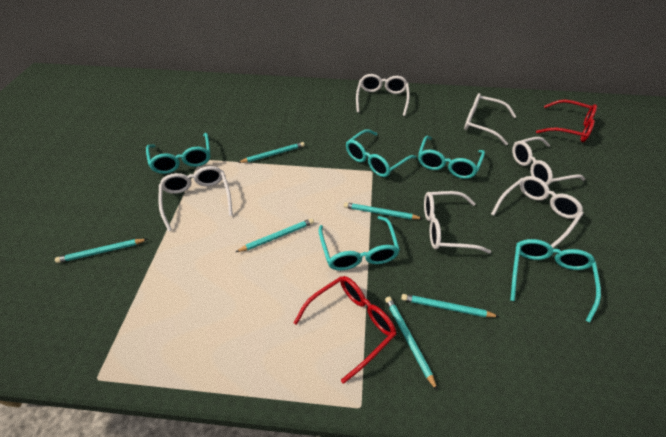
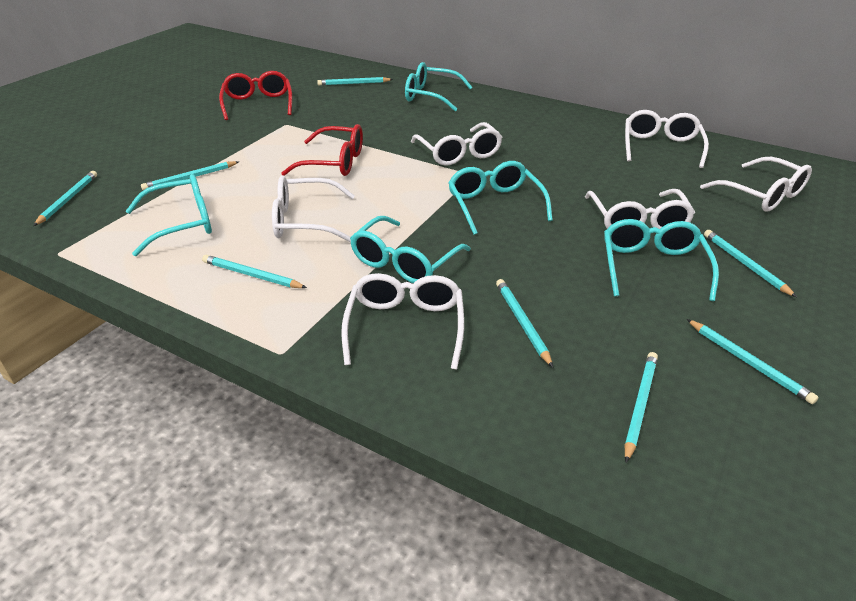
turquoise pencil: 6 -> 8

